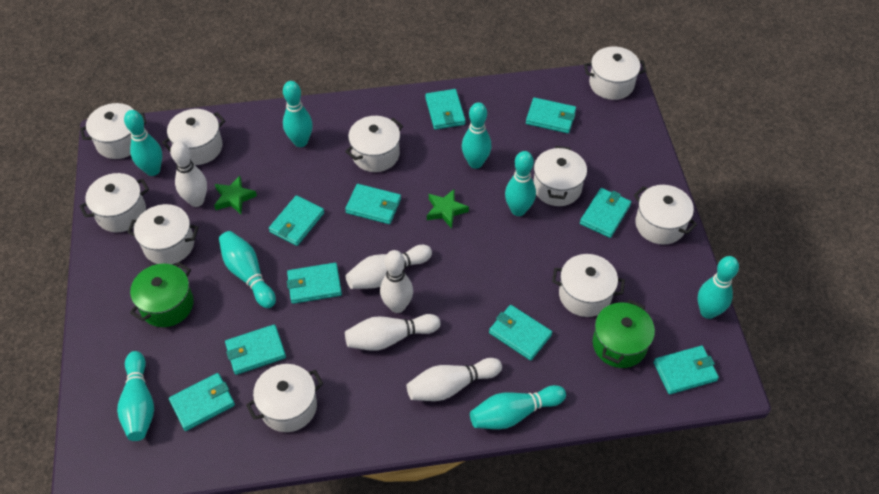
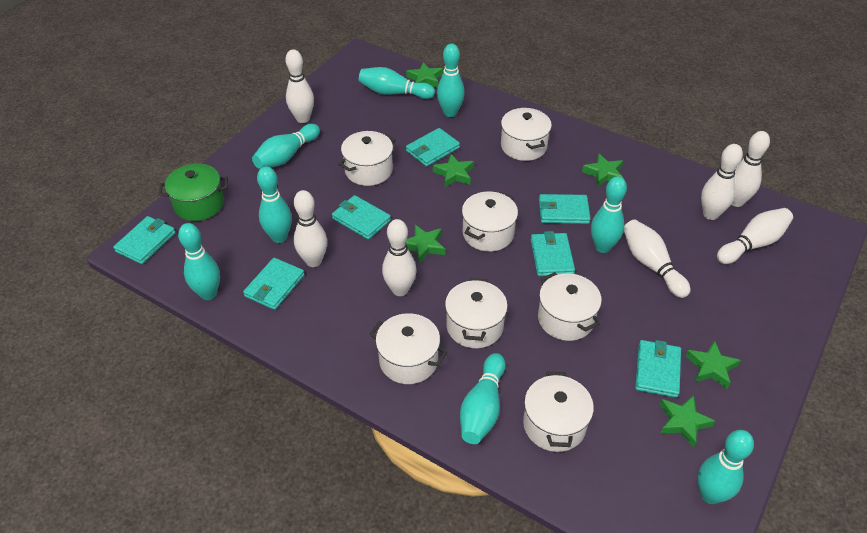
green pot: 2 -> 1
green star: 2 -> 6
turquoise wallet: 10 -> 7
white bowling pin: 5 -> 7
white pot: 10 -> 7

